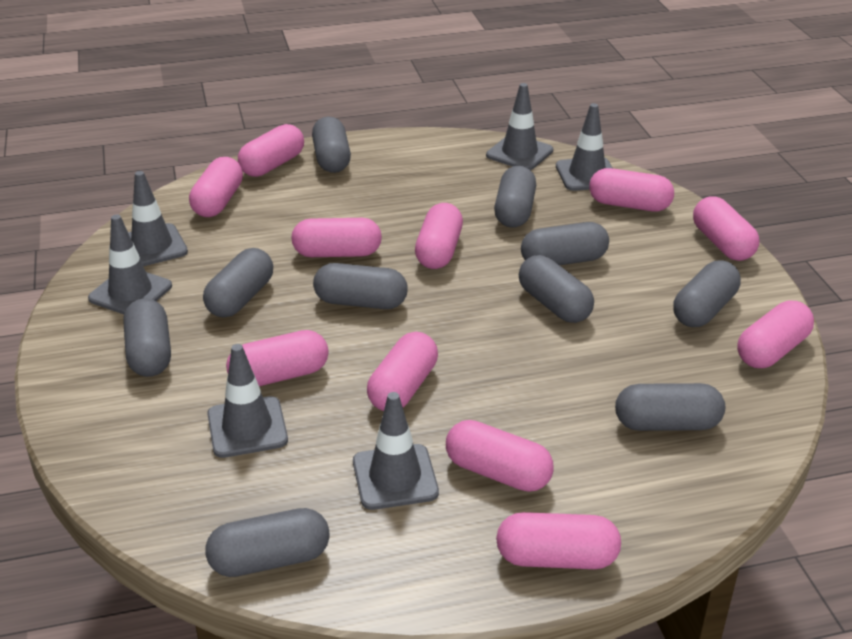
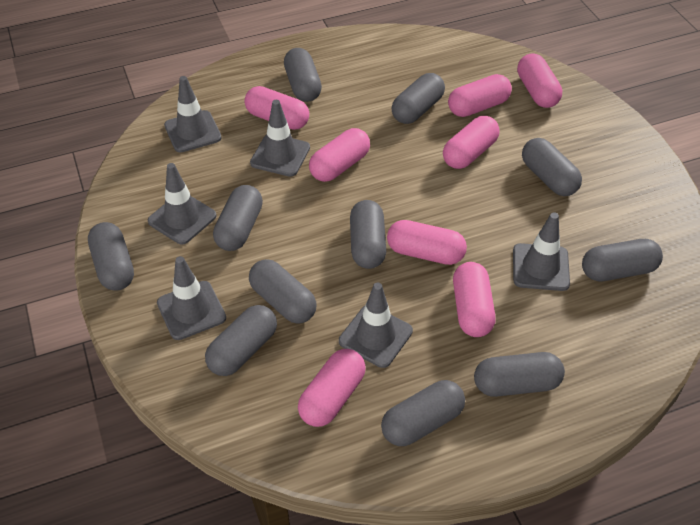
grey capsule: 10 -> 11
pink capsule: 11 -> 8

